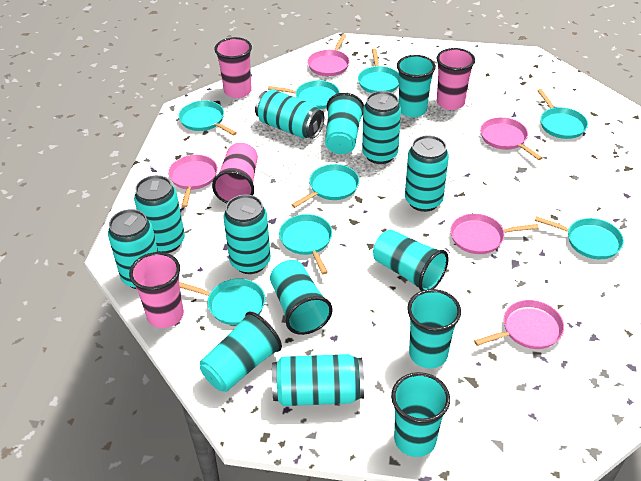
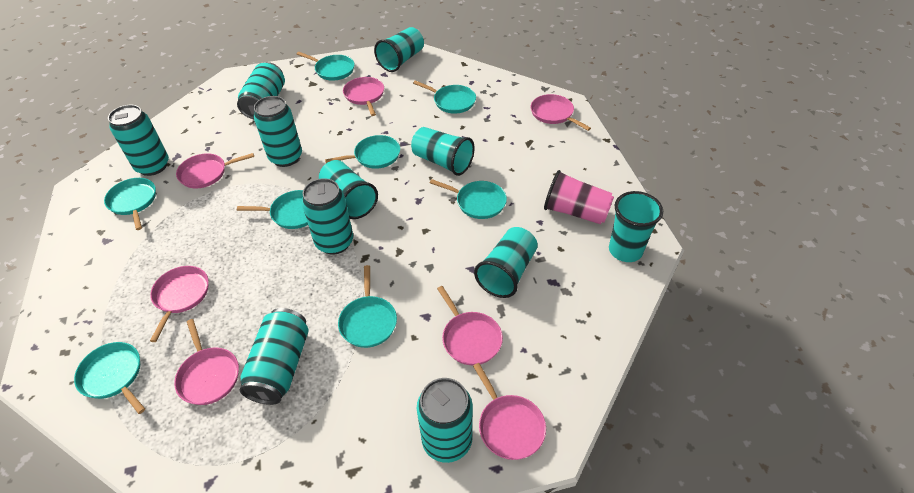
pink cup: 4 -> 1
pink pan: 5 -> 7
turquoise can: 7 -> 6
turquoise cup: 7 -> 5

